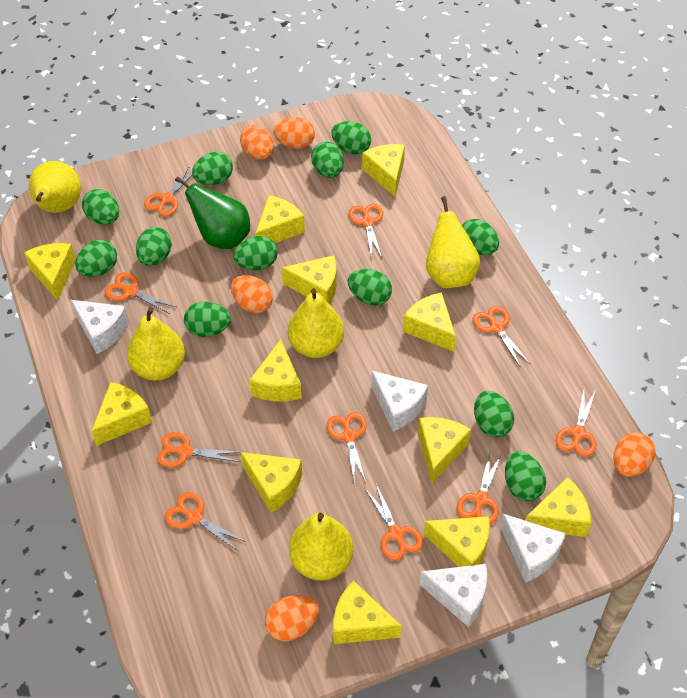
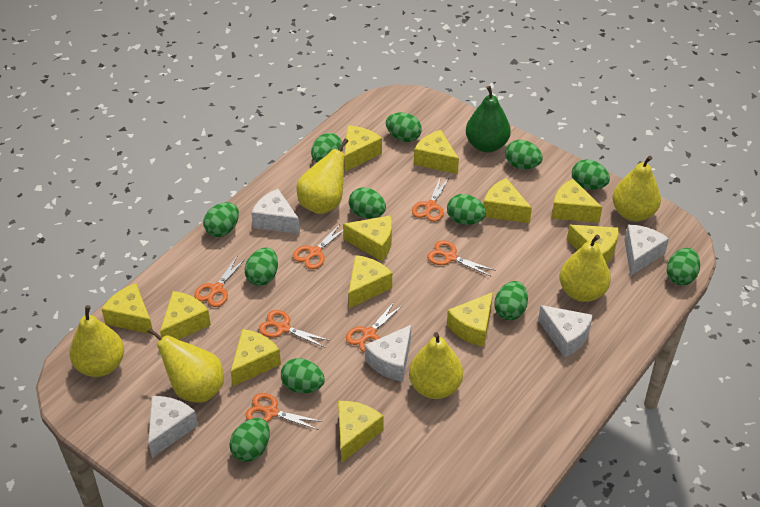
orange egg: 5 -> 0
orange scissors: 10 -> 7
white cheese: 4 -> 5
yellow pear: 5 -> 6

